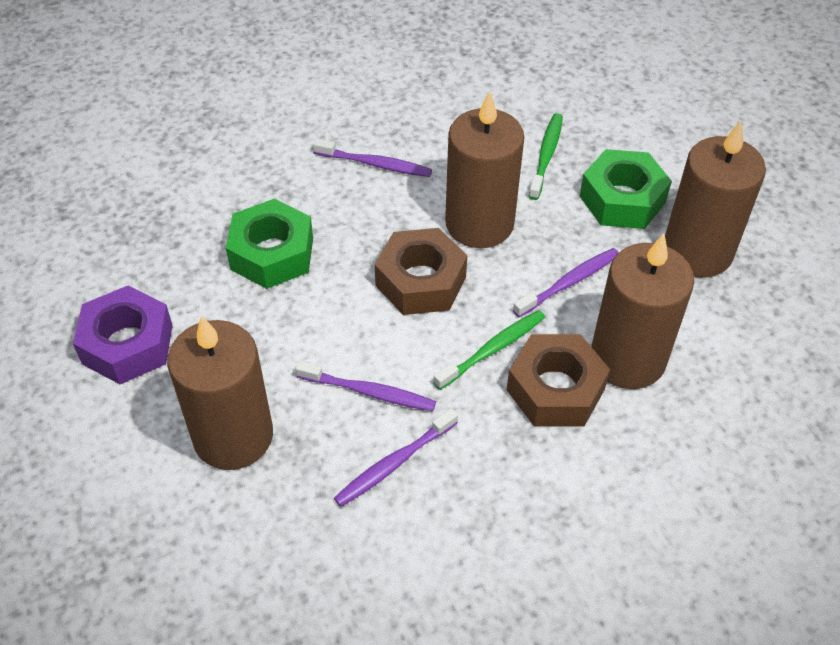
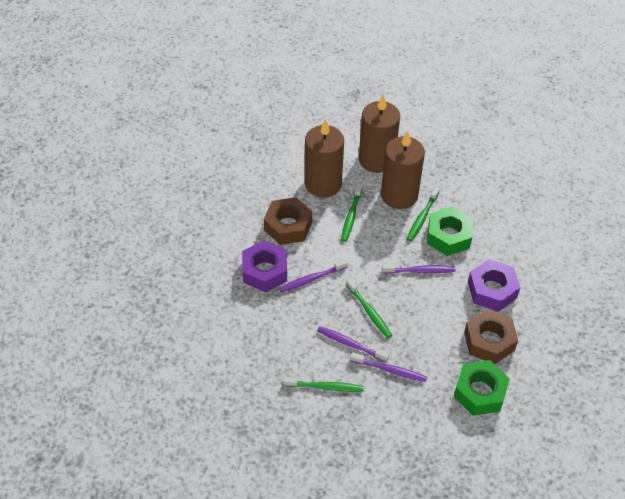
brown candle: 4 -> 3
green toothbrush: 2 -> 4
purple nut: 1 -> 2

